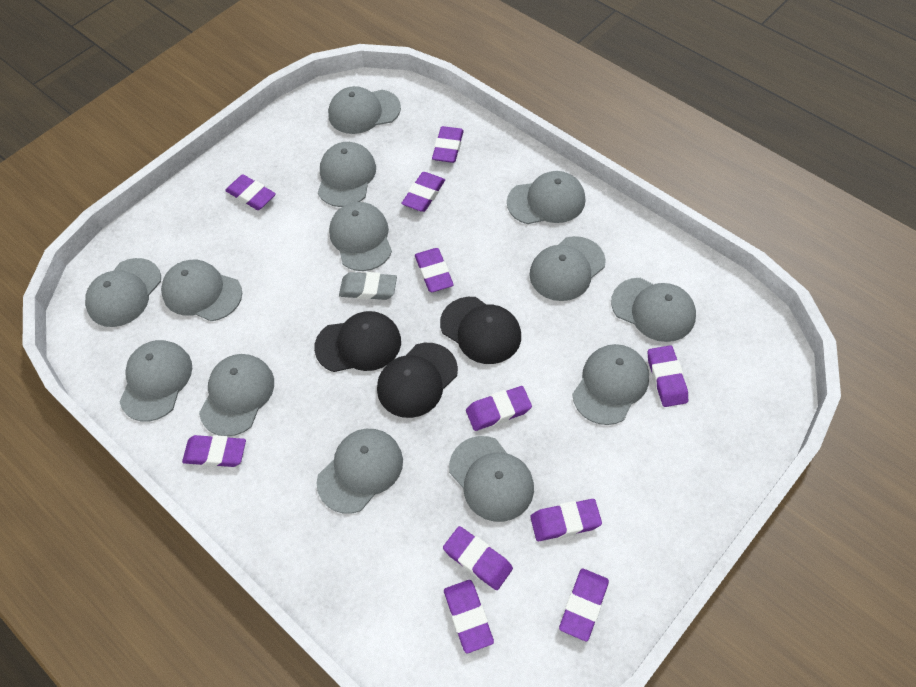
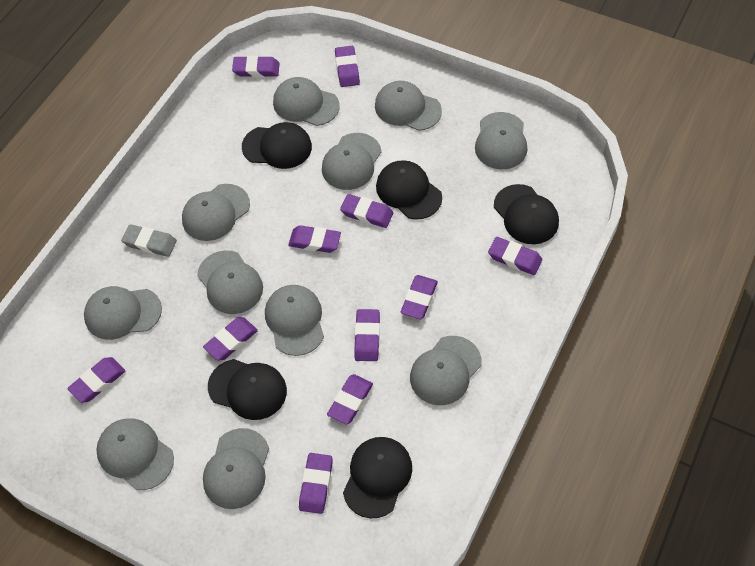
black cap: 3 -> 5
grey cap: 13 -> 11

